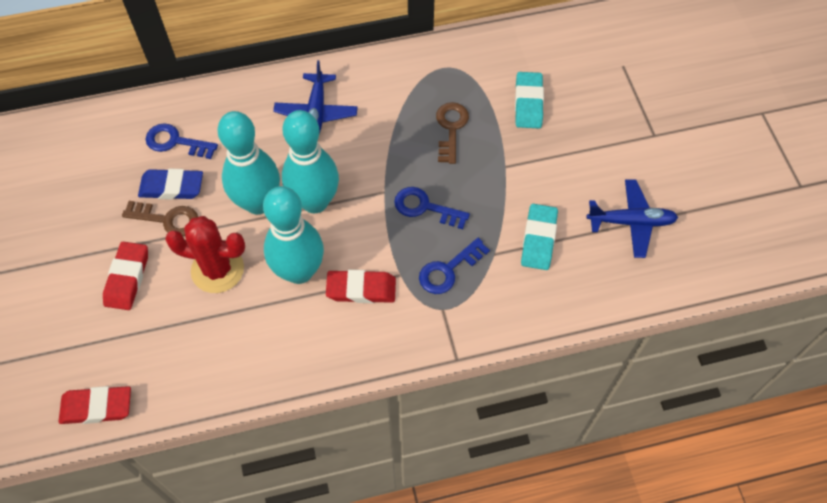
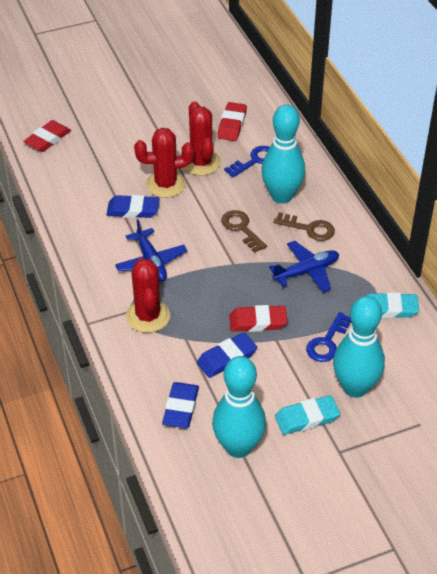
blue eraser: 1 -> 3
blue key: 3 -> 2
red cactus: 1 -> 3

